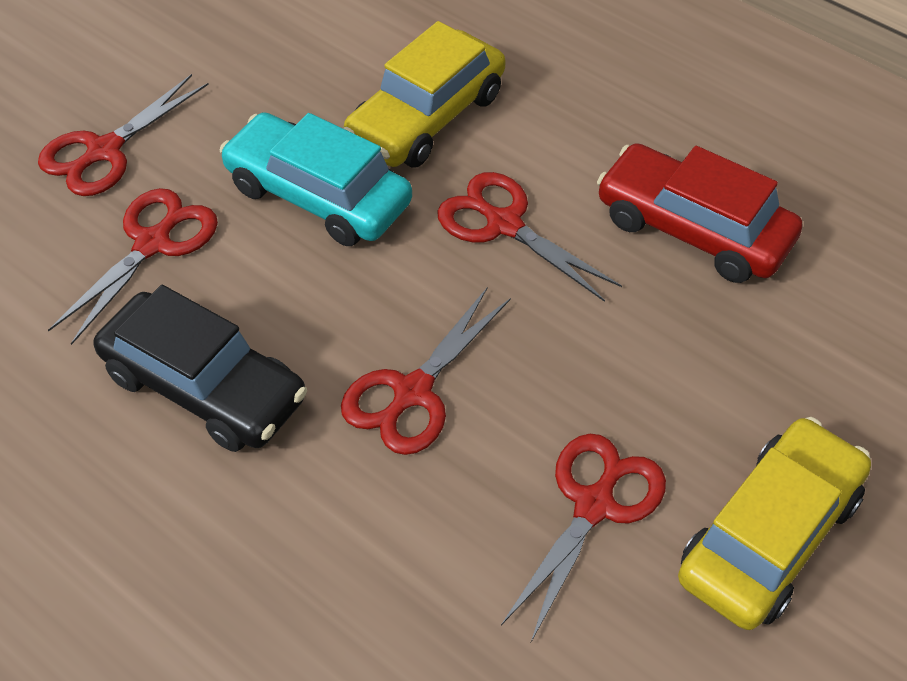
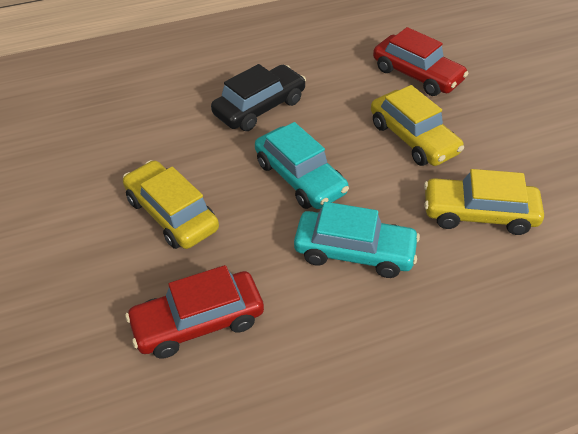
red car: 1 -> 2
red scissors: 5 -> 0
turquoise car: 1 -> 2
yellow car: 2 -> 3

